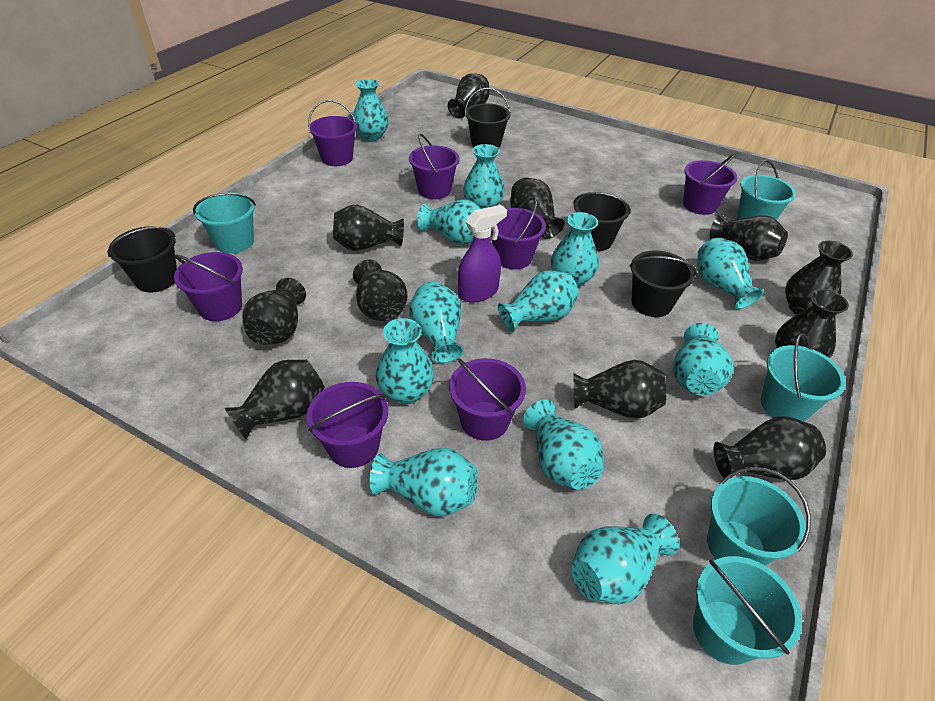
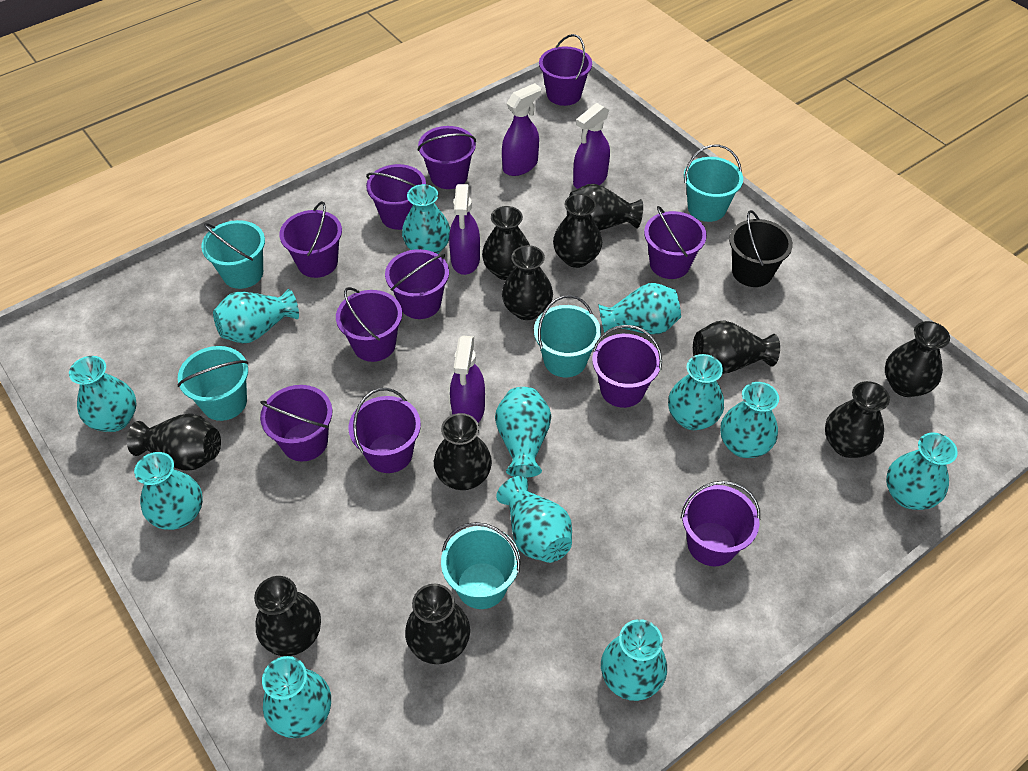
black bucket: 4 -> 1
purple bucket: 7 -> 11
purple spray bottle: 1 -> 4

